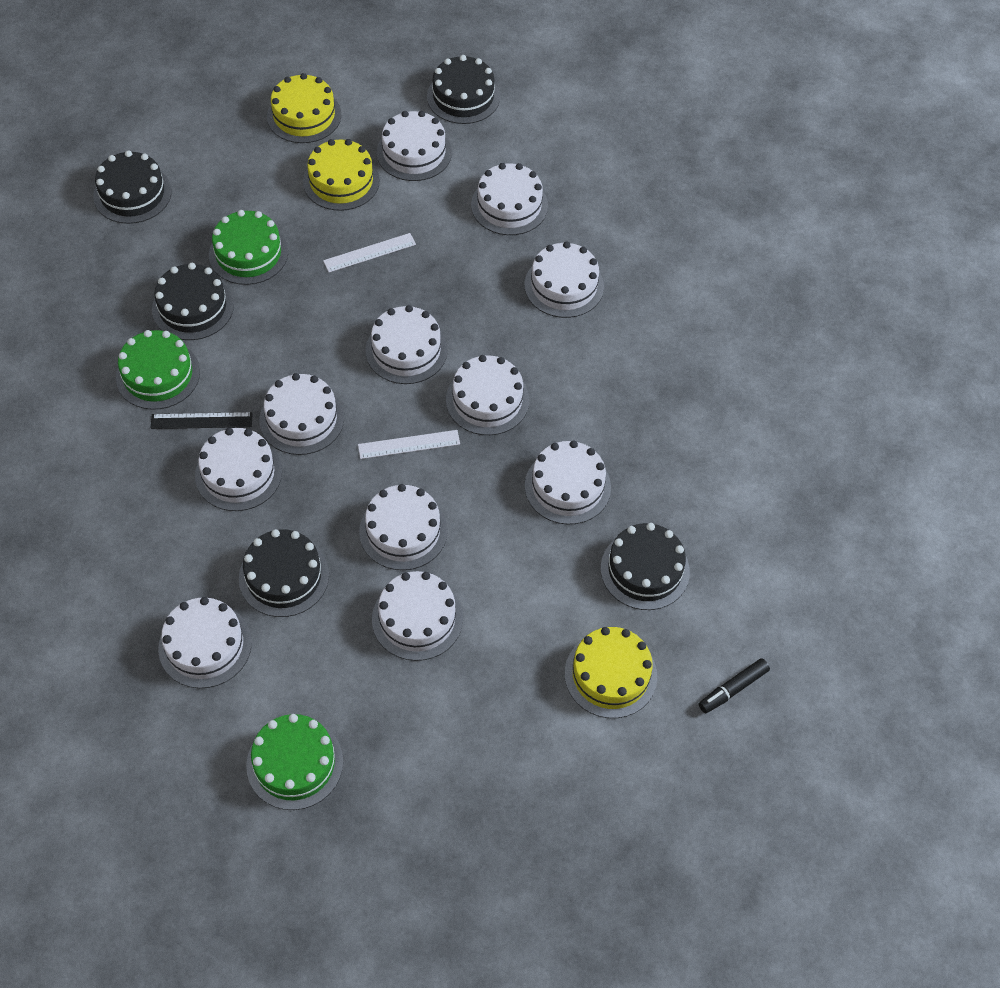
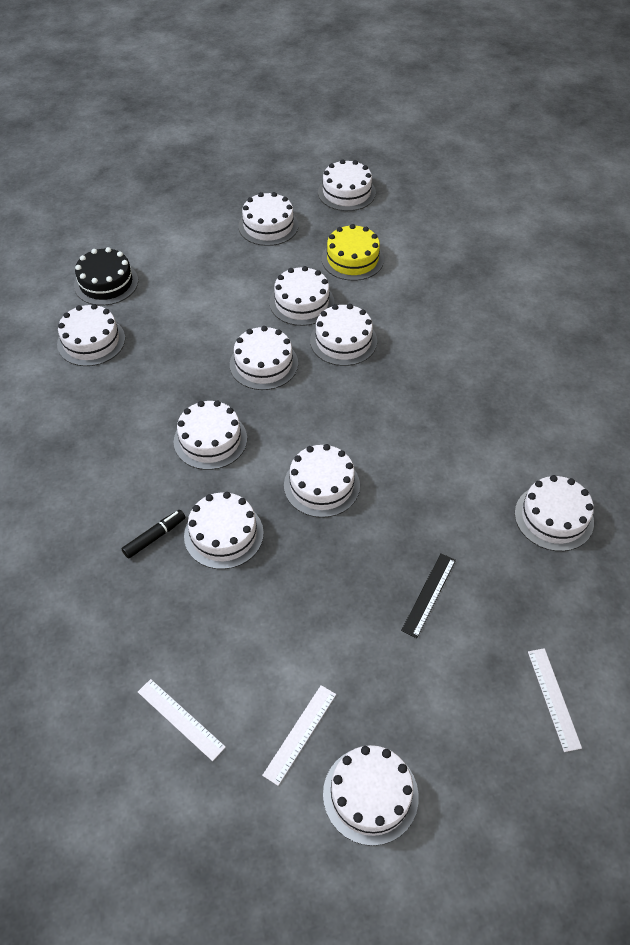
black cake: 5 -> 1
green cake: 3 -> 0
white ruler: 2 -> 3
yellow cake: 3 -> 1

